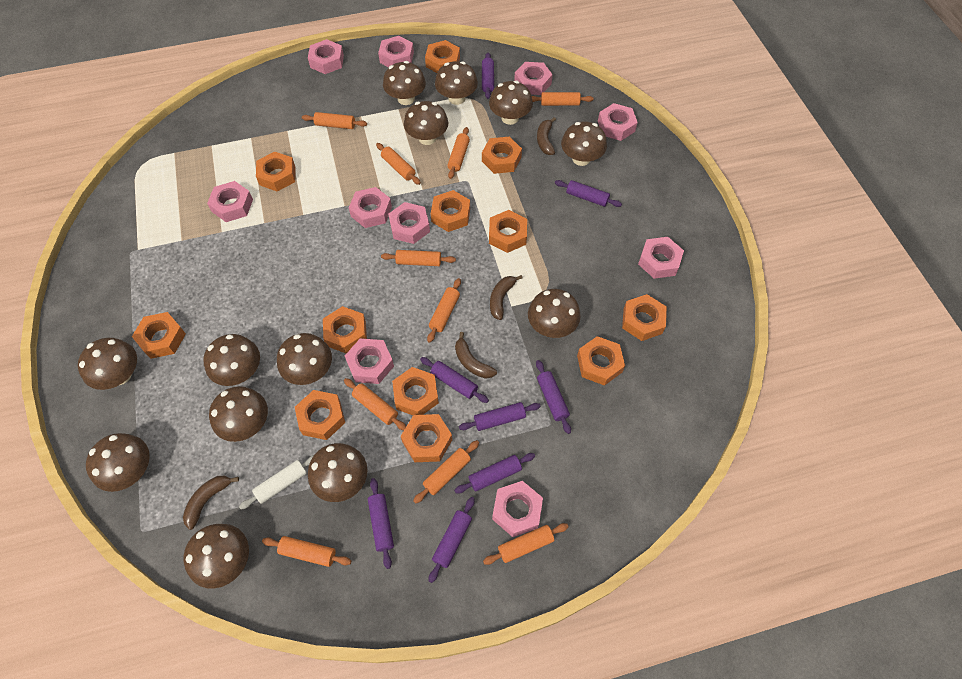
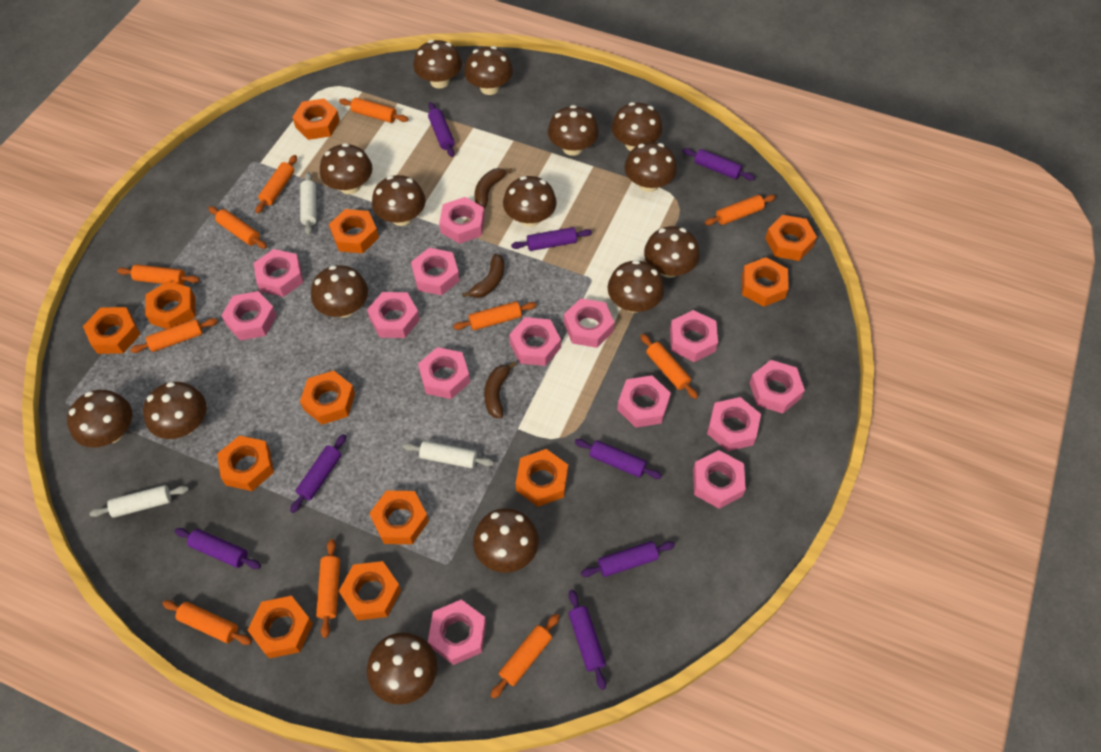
brown banana: 4 -> 3
brown mushroom: 13 -> 15
orange rolling pin: 10 -> 11
pink nut: 10 -> 14
white rolling pin: 1 -> 3

